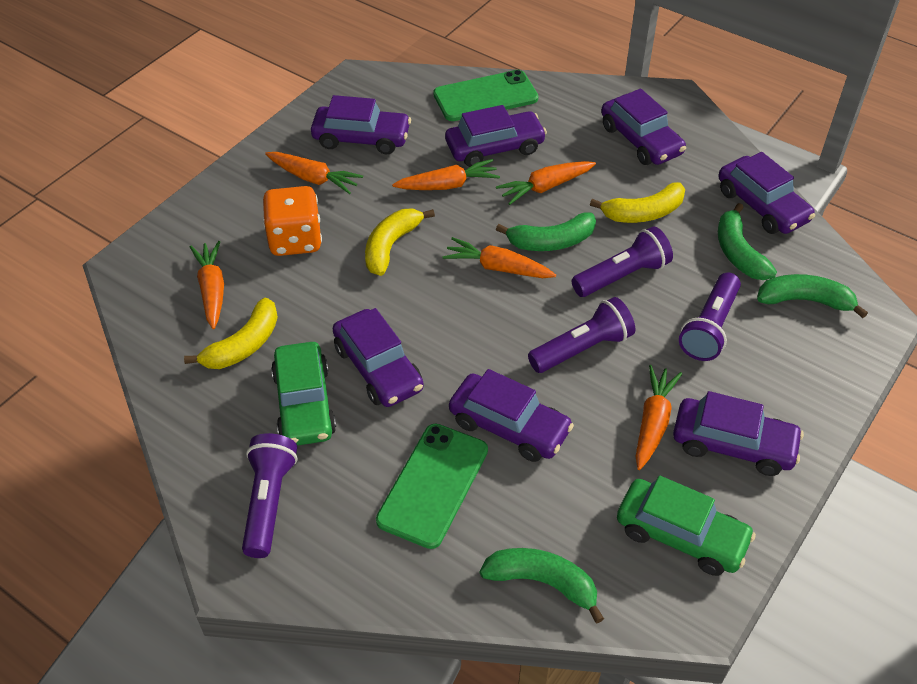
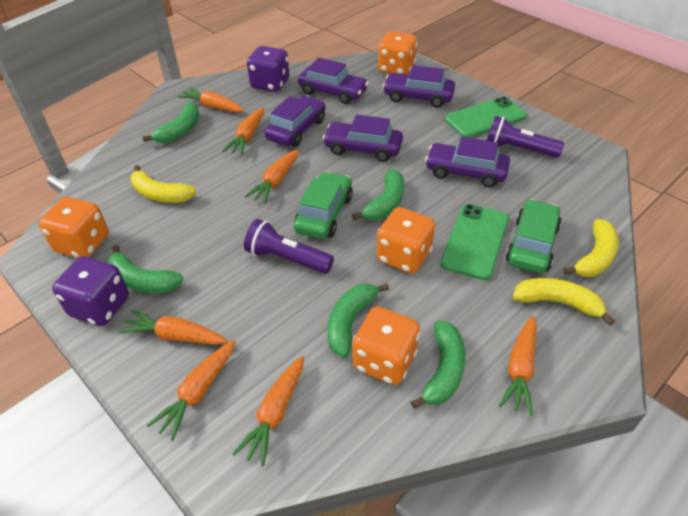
green banana: 4 -> 5
orange carrot: 6 -> 7
orange dice: 1 -> 4
purple car: 7 -> 5
purple dice: 0 -> 2
purple flashlight: 4 -> 2

